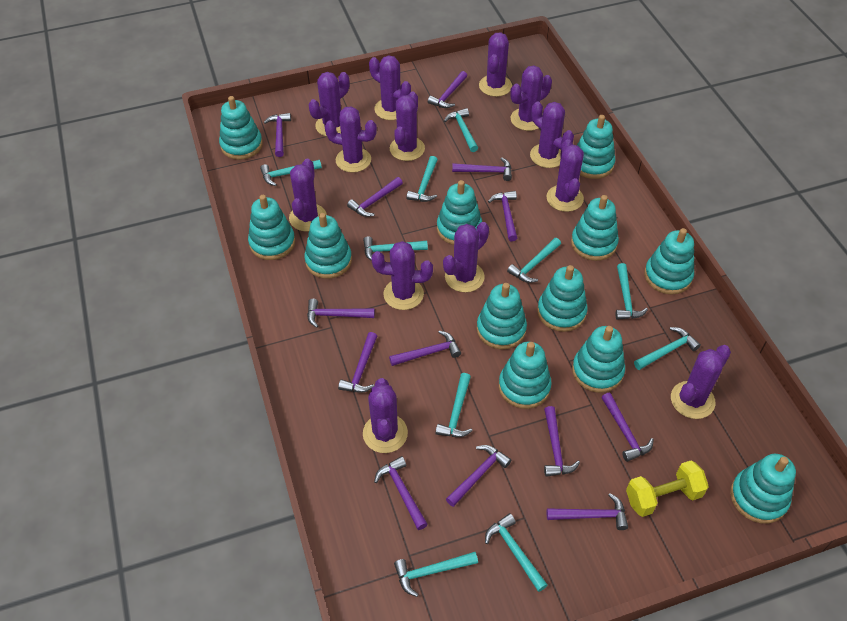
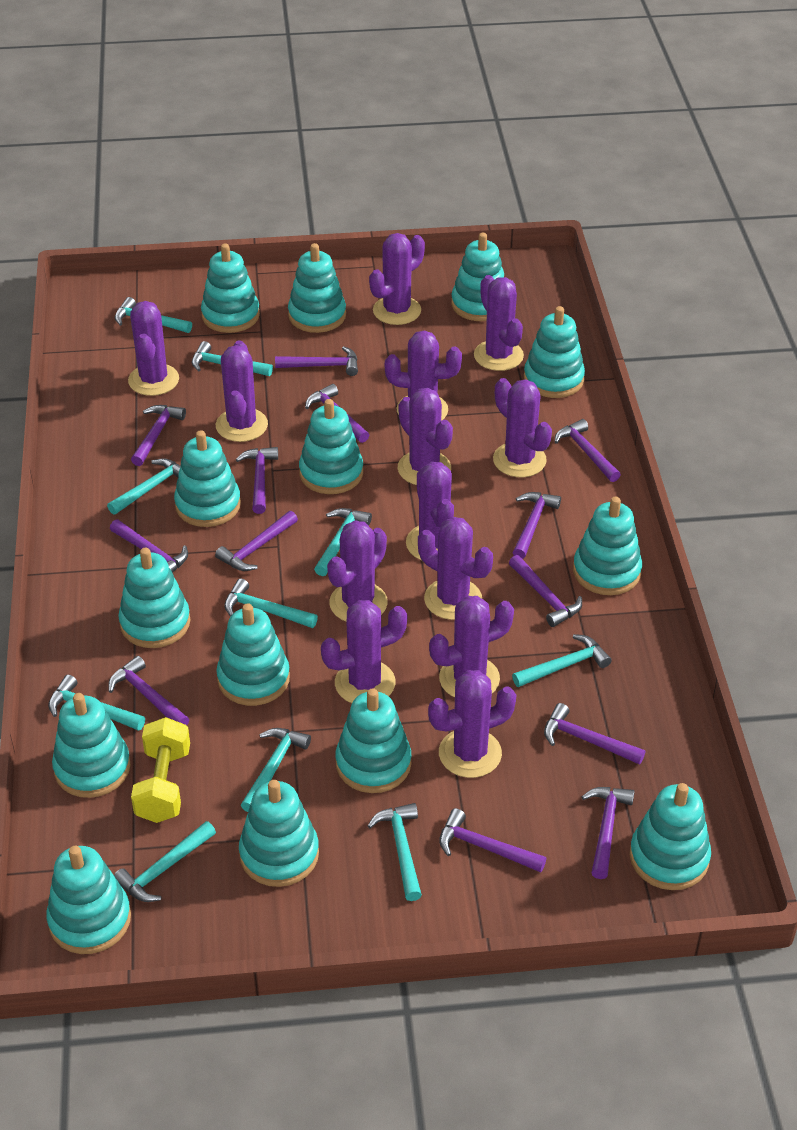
turquoise stacking toy: 12 -> 14

